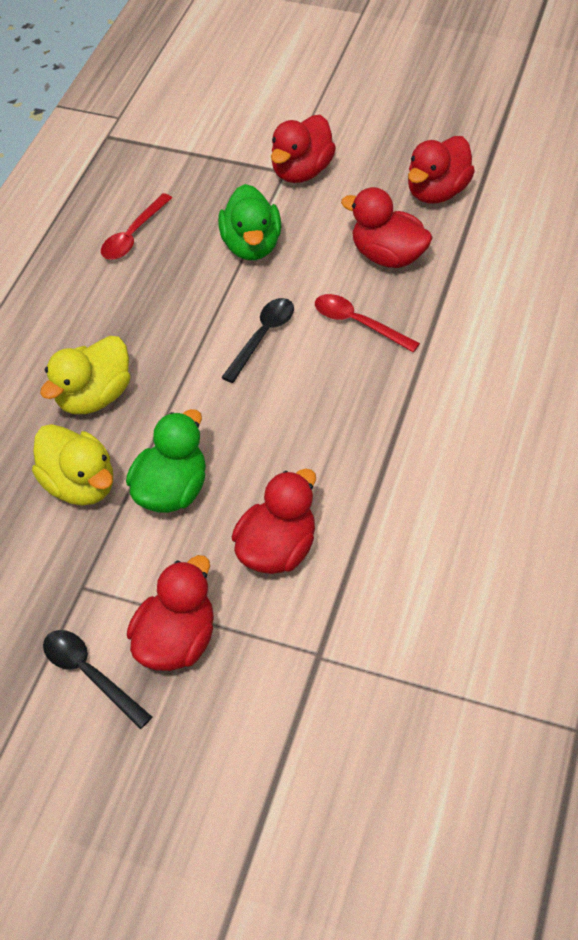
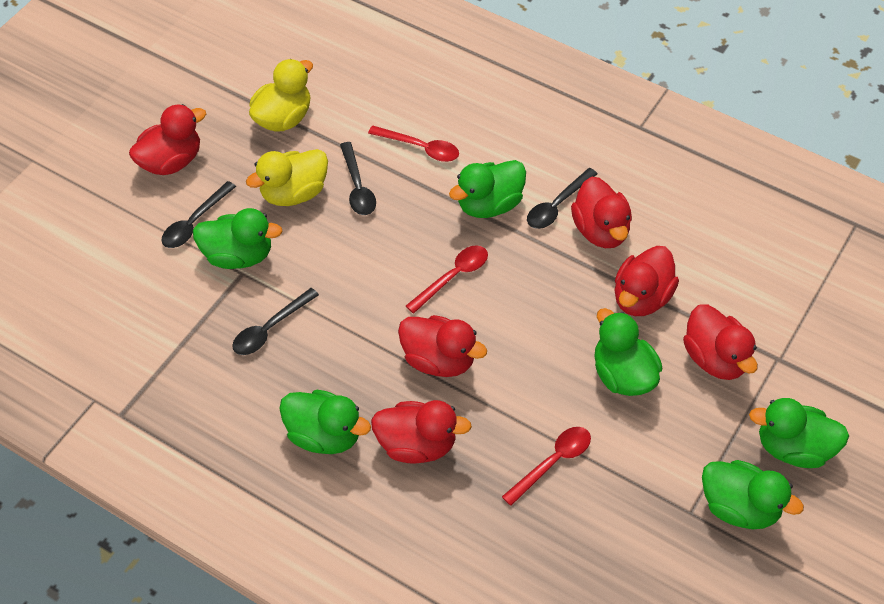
black spoon: 2 -> 4
green duck: 2 -> 6
red duck: 5 -> 6
red spoon: 2 -> 3

